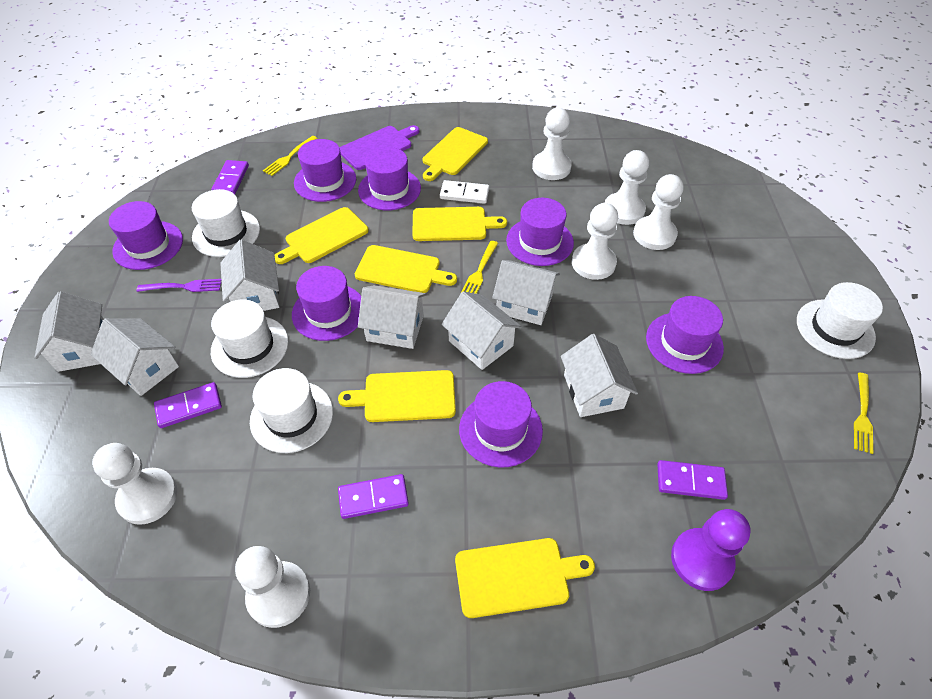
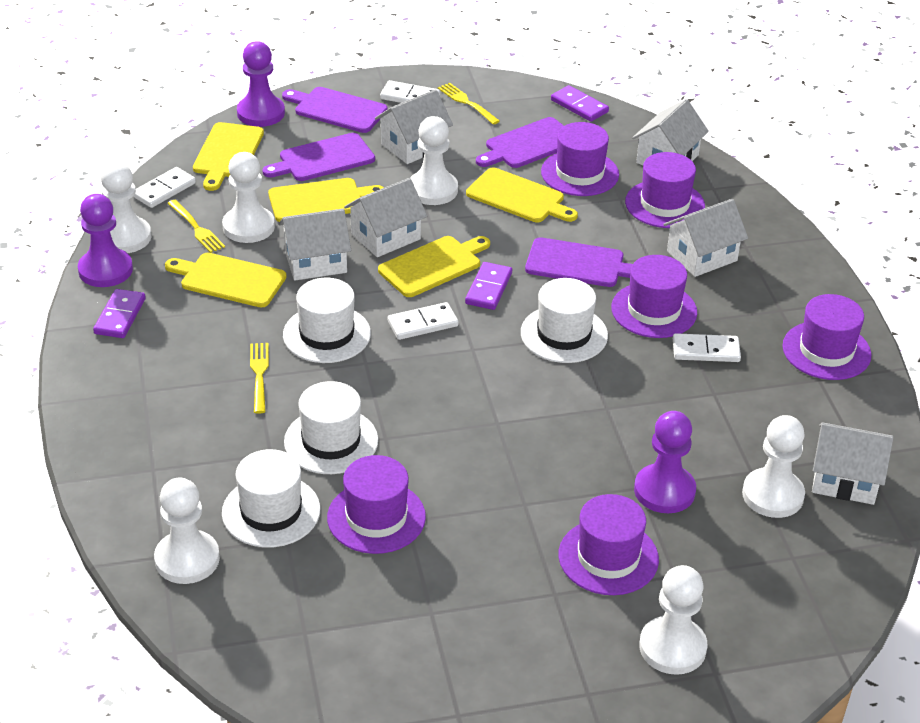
purple cutting board: 1 -> 4
purple domino: 4 -> 3
purple fork: 1 -> 0
purple hat: 7 -> 6
purple pawn: 1 -> 3
white domino: 1 -> 4
white house: 7 -> 6
yellow cutting board: 6 -> 5

